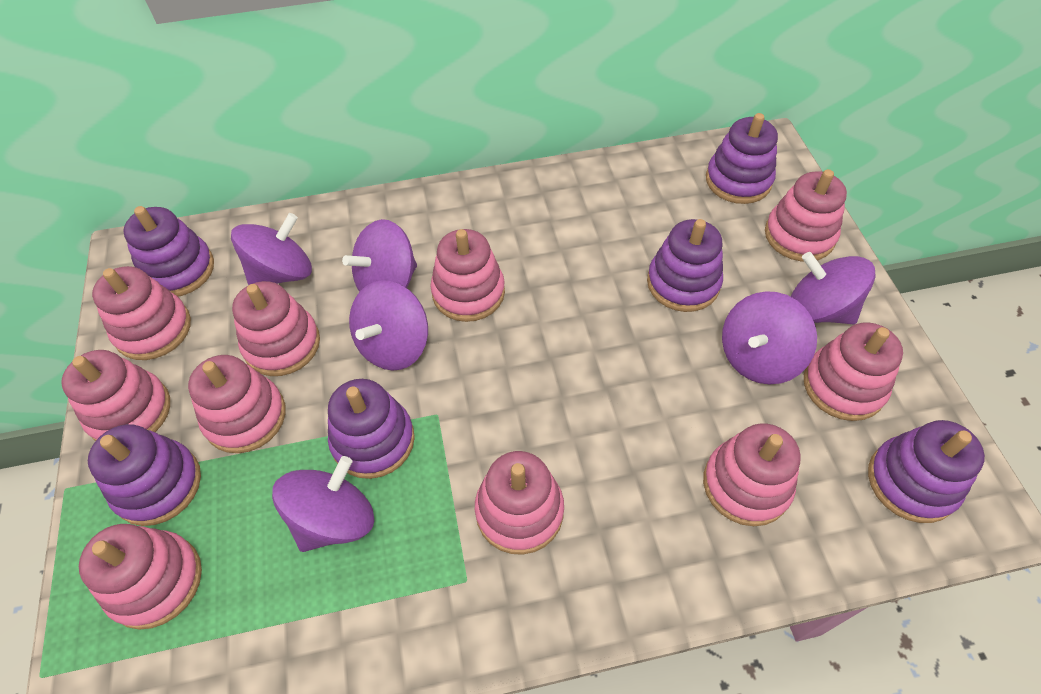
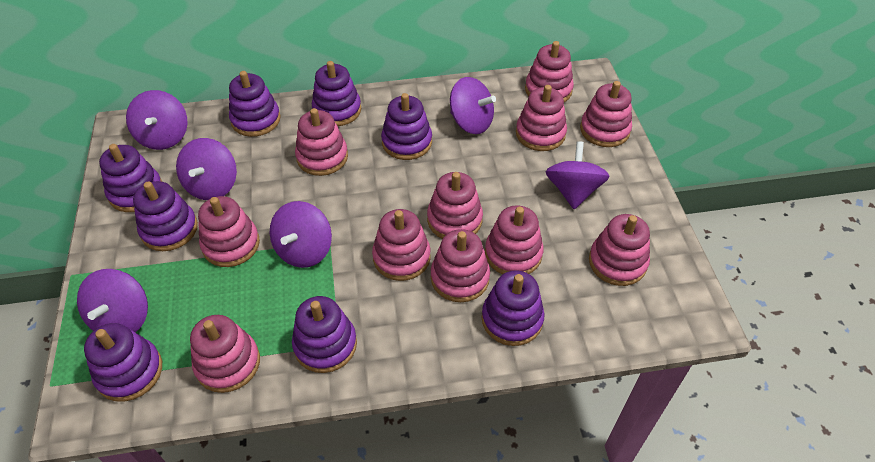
pink stacking toy: 10 -> 11
purple stacking toy: 6 -> 8

